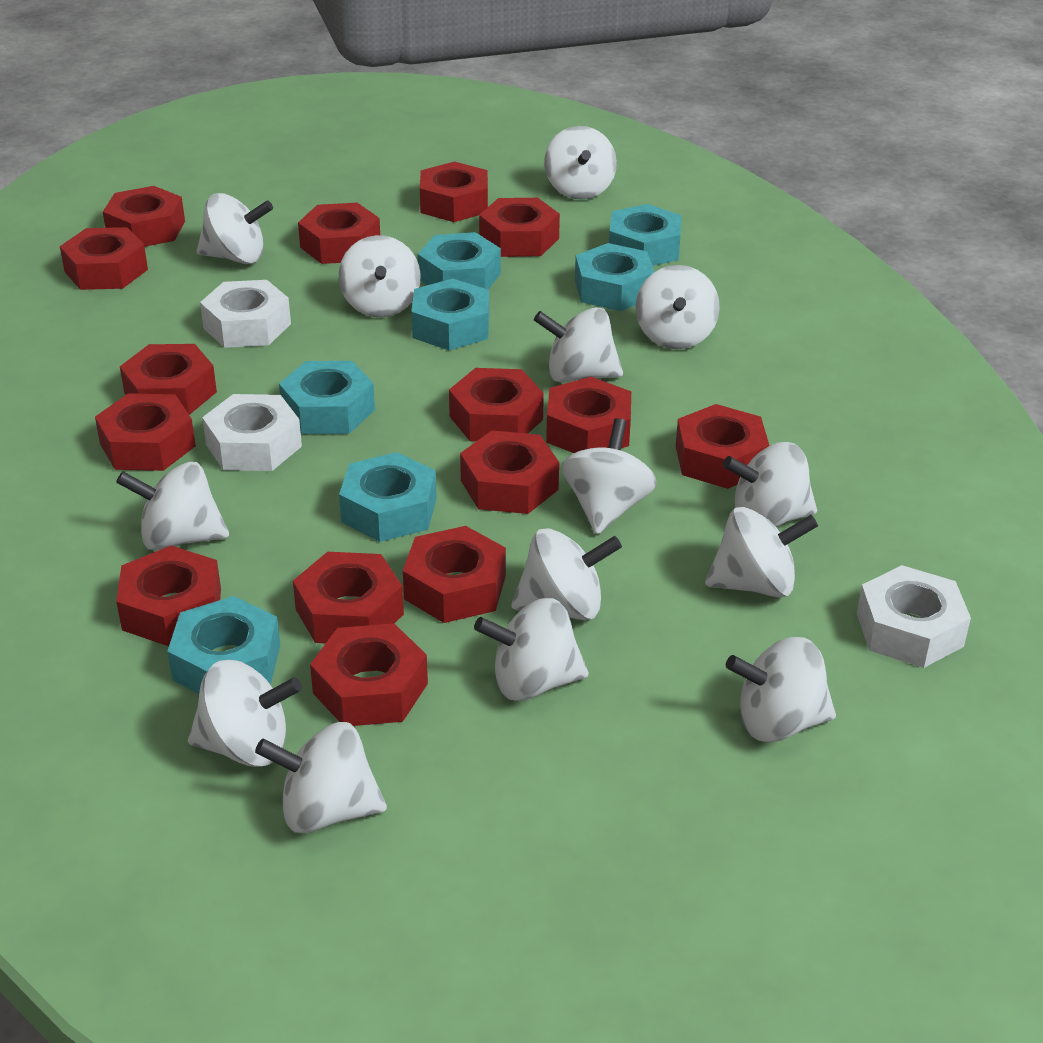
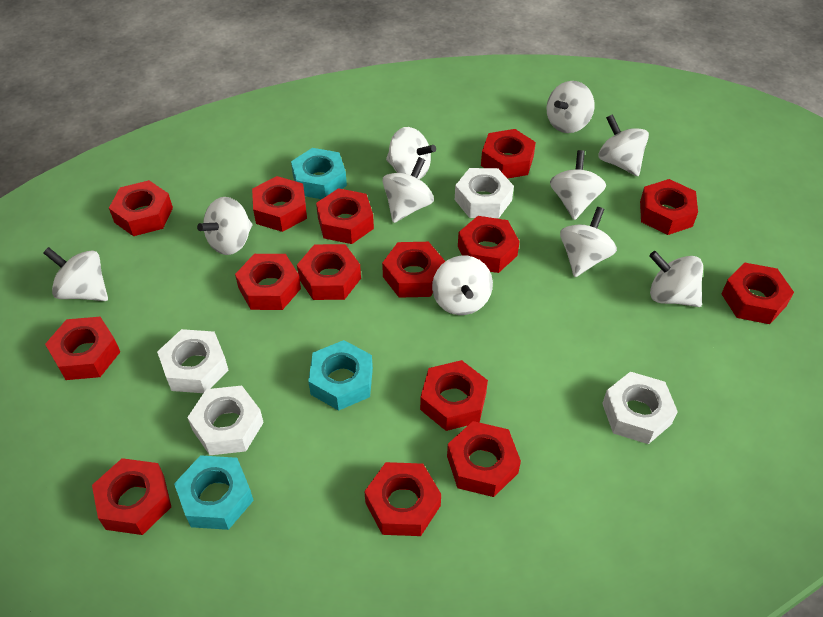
turquoise nut: 7 -> 3
white nut: 3 -> 4
white spinning top: 14 -> 10

